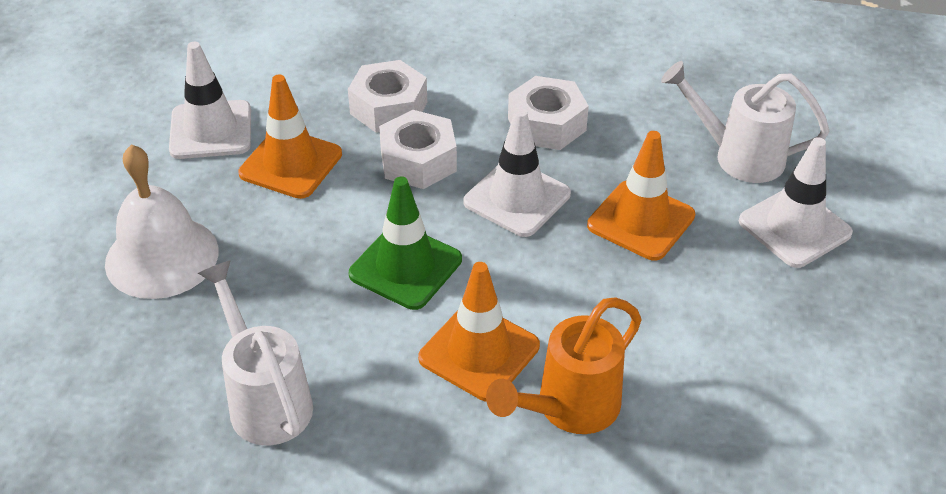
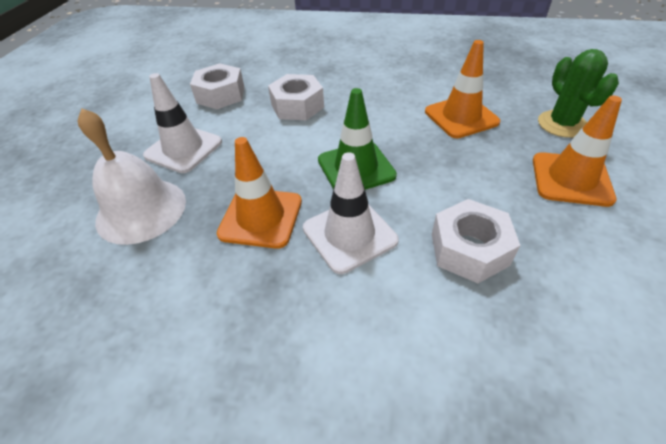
green cactus: 0 -> 1
orange watering can: 1 -> 0
white traffic cone: 3 -> 2
white watering can: 2 -> 0

